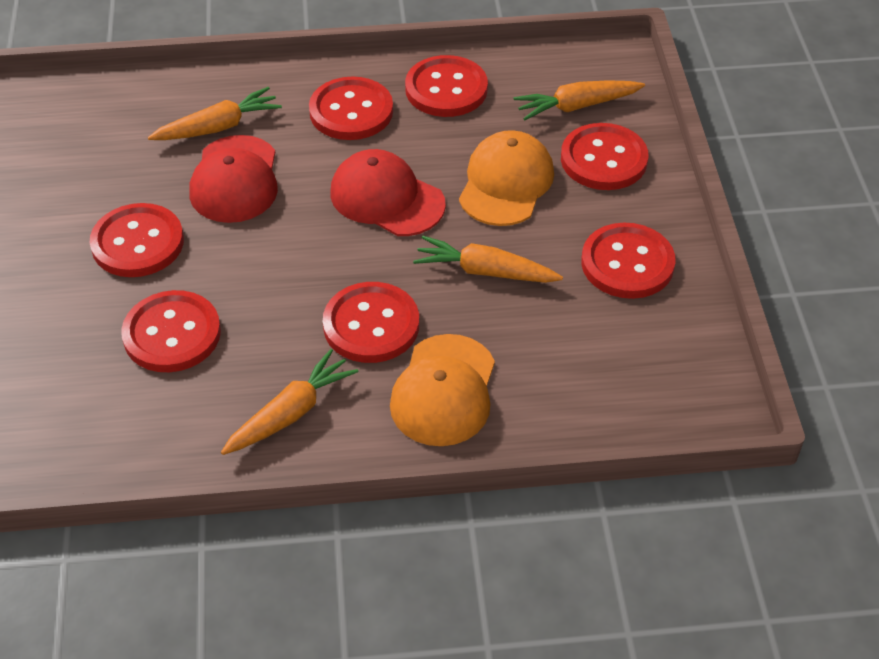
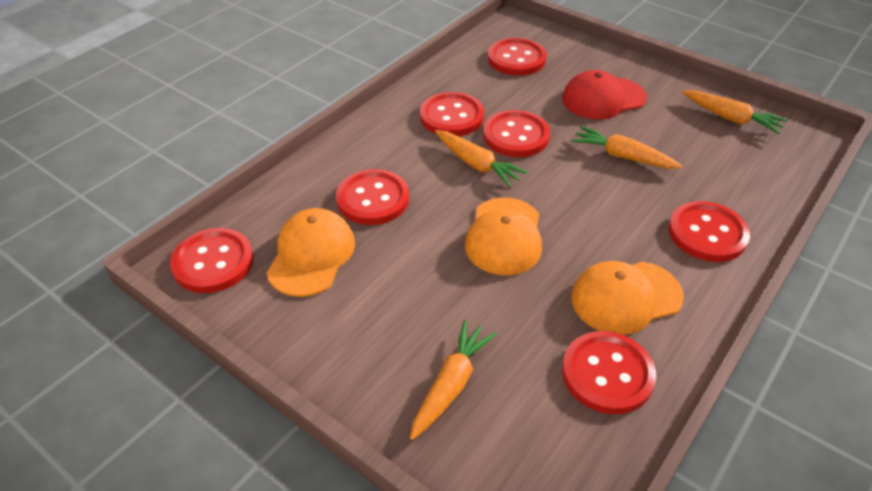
orange cap: 2 -> 3
red cap: 2 -> 1

